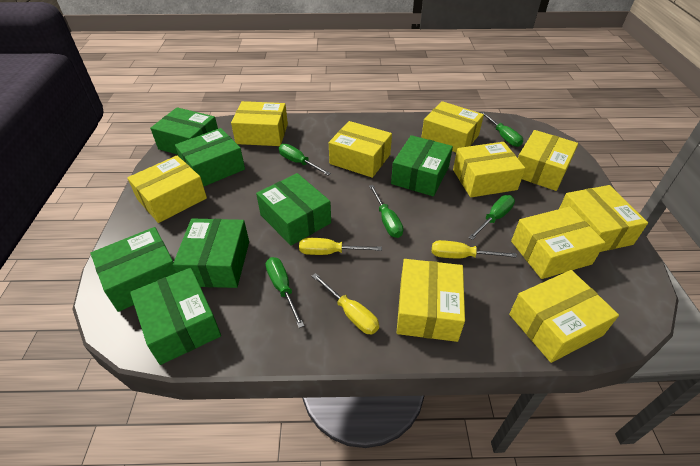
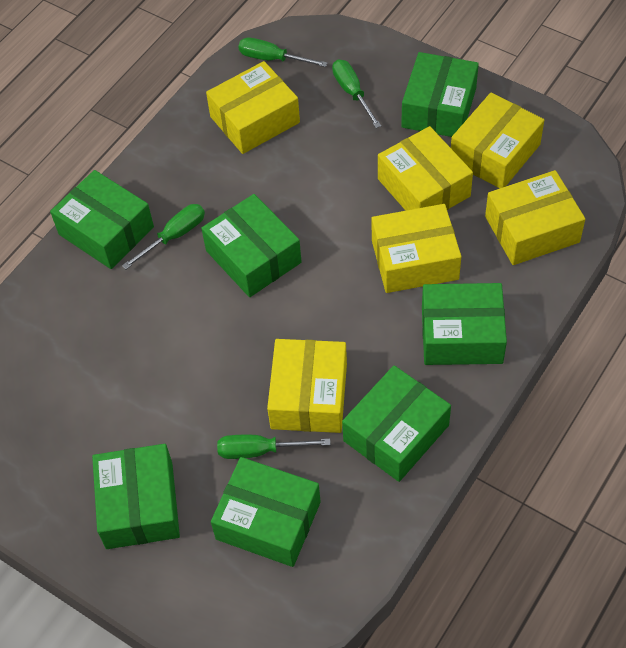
green screwdriver: 5 -> 4
yellow box: 10 -> 6
yellow screwdriver: 3 -> 0

